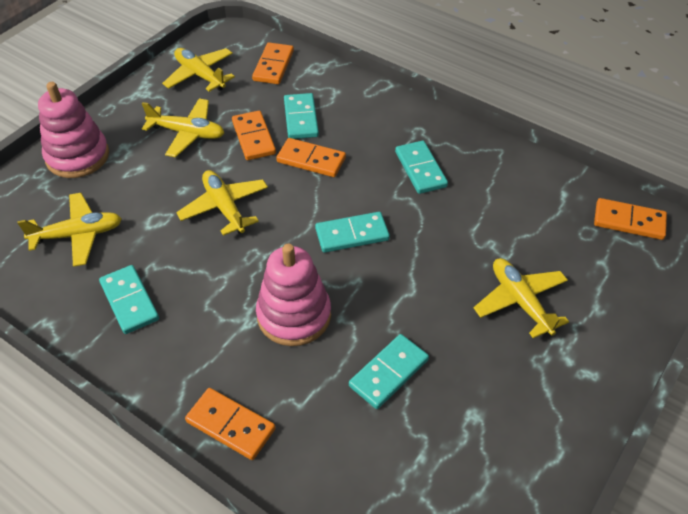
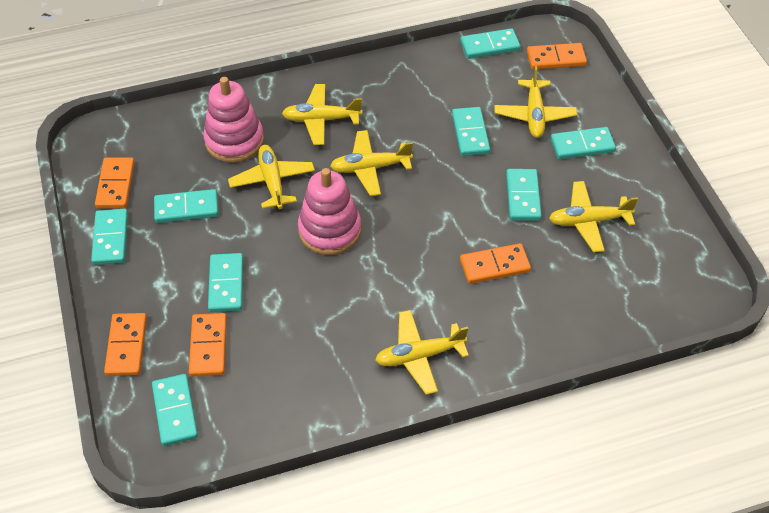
turquoise domino: 5 -> 8
yellow plane: 5 -> 6

